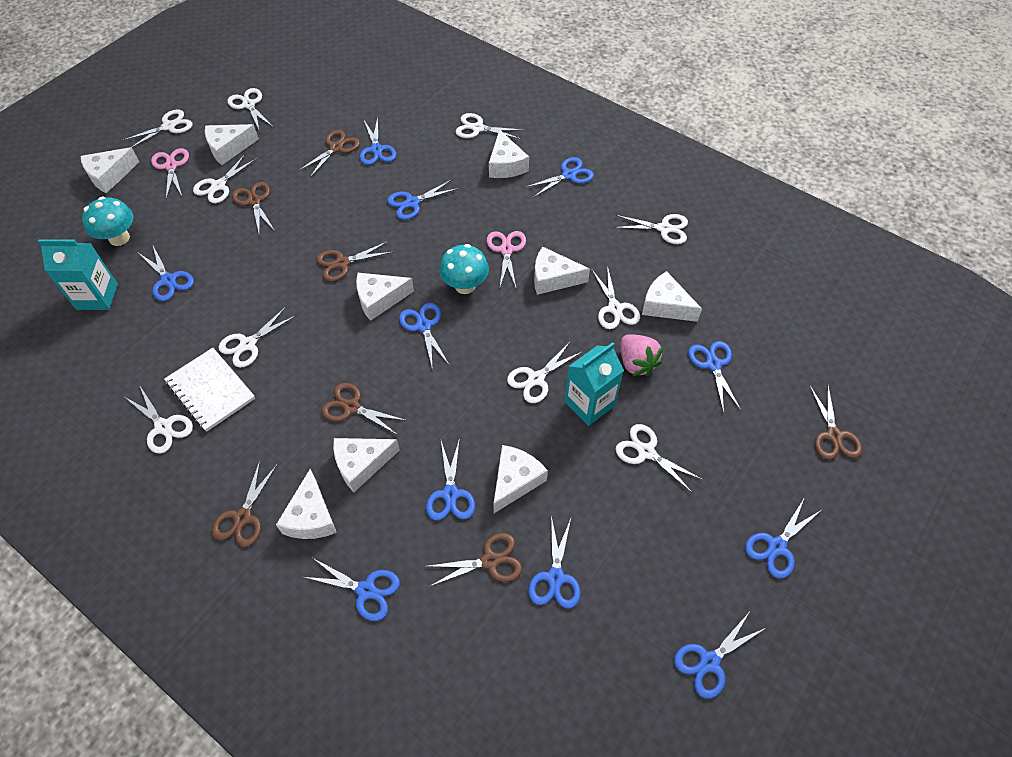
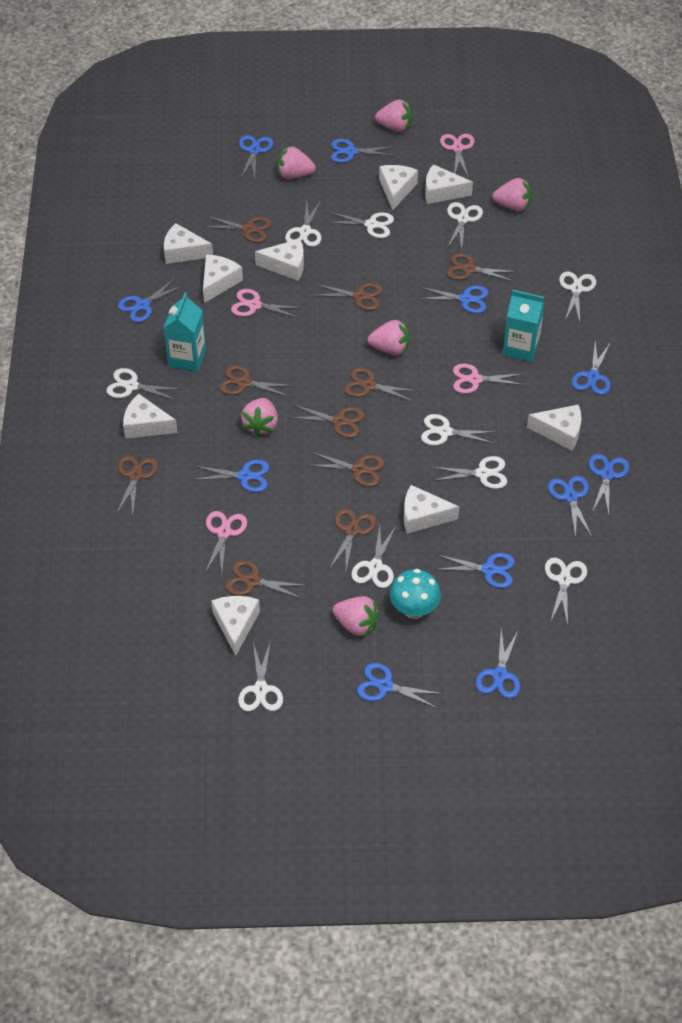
brown scissors: 7 -> 10
pink scissors: 2 -> 4
pink strawberry: 1 -> 6
turquoise mushroom: 2 -> 1
white notebook: 1 -> 0

